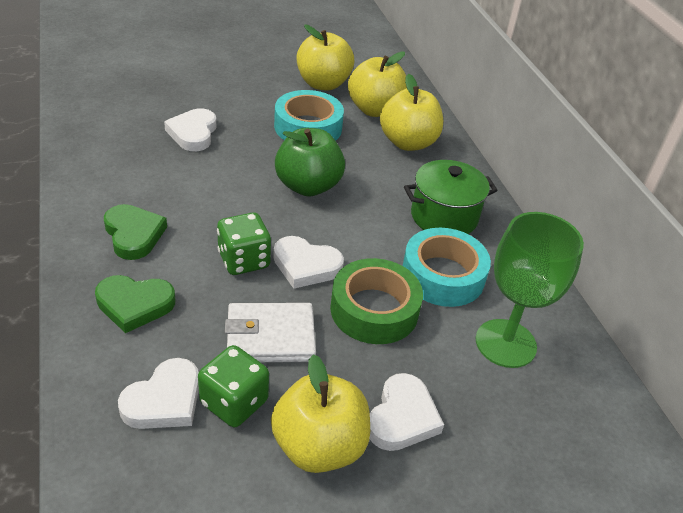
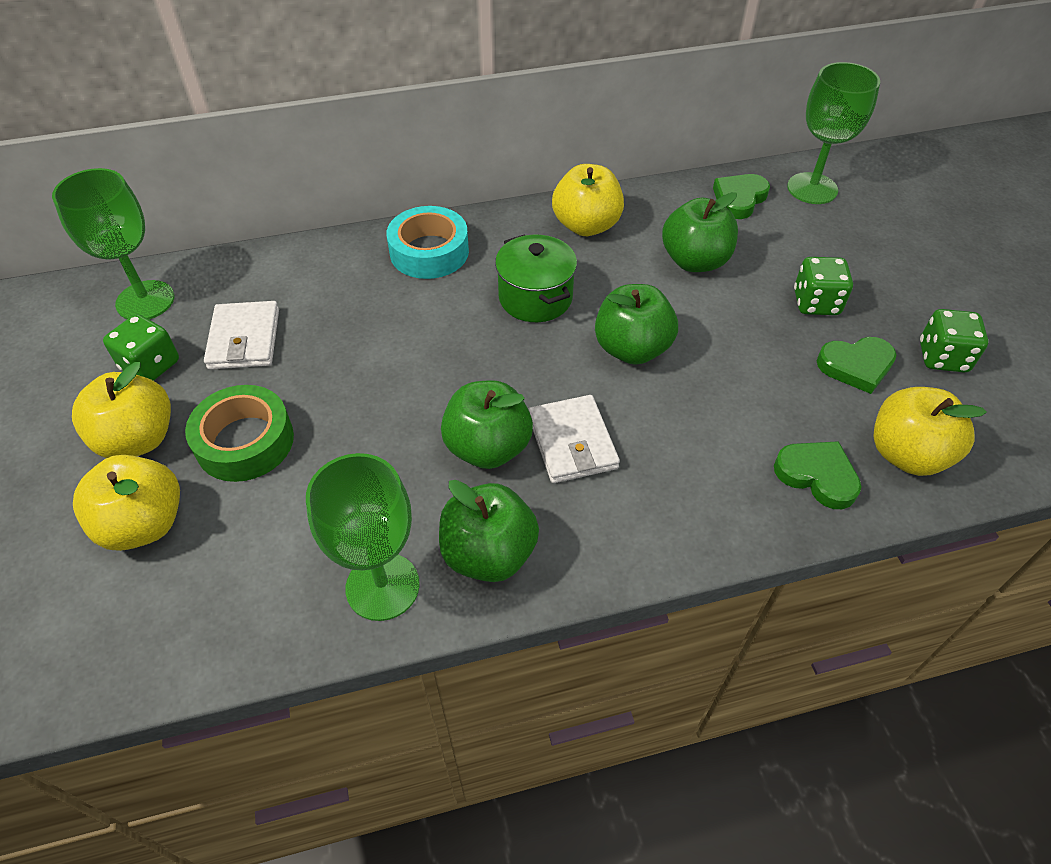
green apple: 1 -> 4
green dice: 2 -> 3
green goblet: 1 -> 3
green heart: 2 -> 3
turquoise tape: 2 -> 1
white heart: 4 -> 0
white wallet: 1 -> 2

